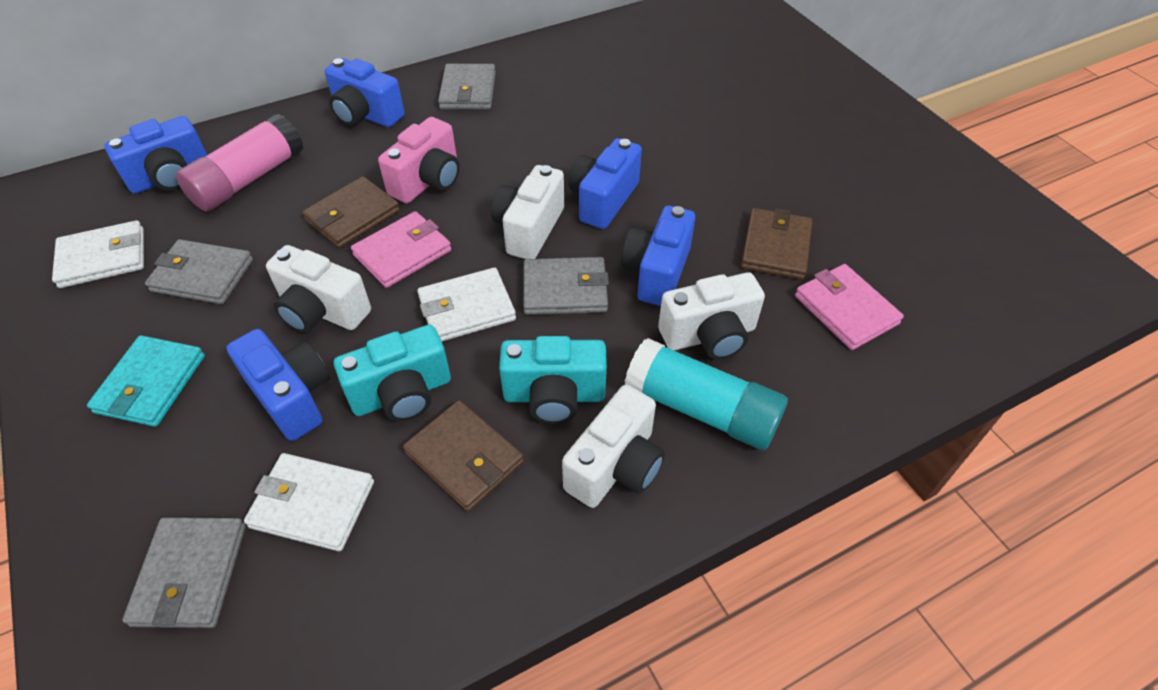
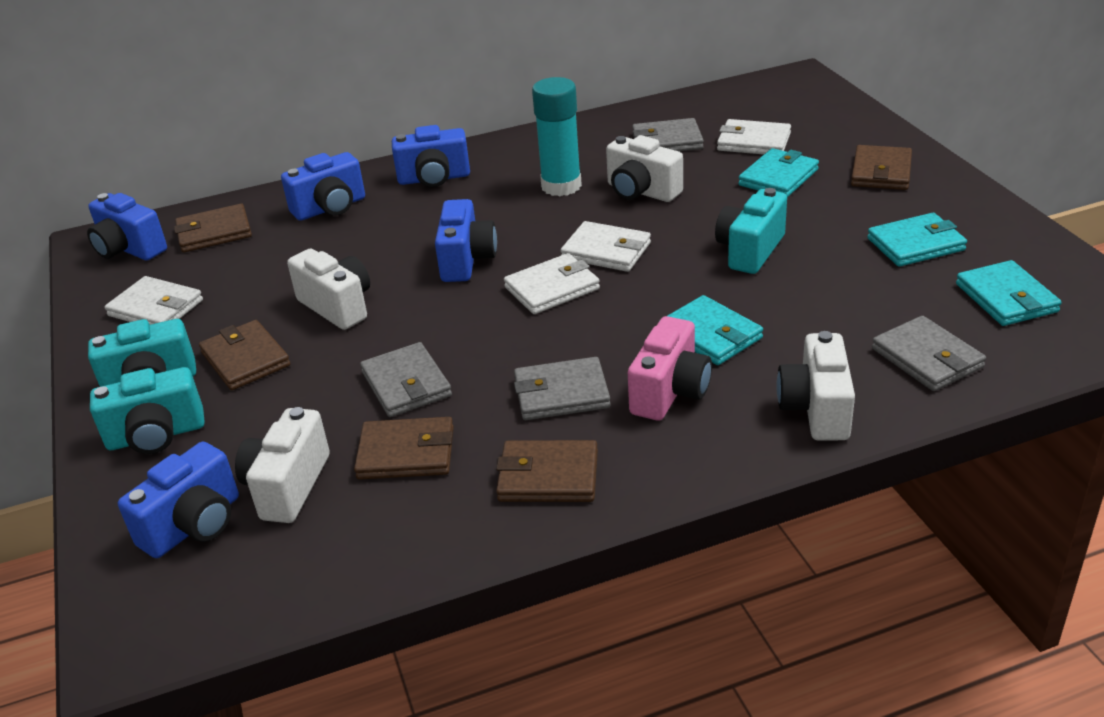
brown wallet: 3 -> 5
pink glue stick: 1 -> 0
pink wallet: 2 -> 0
turquoise camera: 2 -> 3
turquoise wallet: 1 -> 4
white wallet: 3 -> 4

